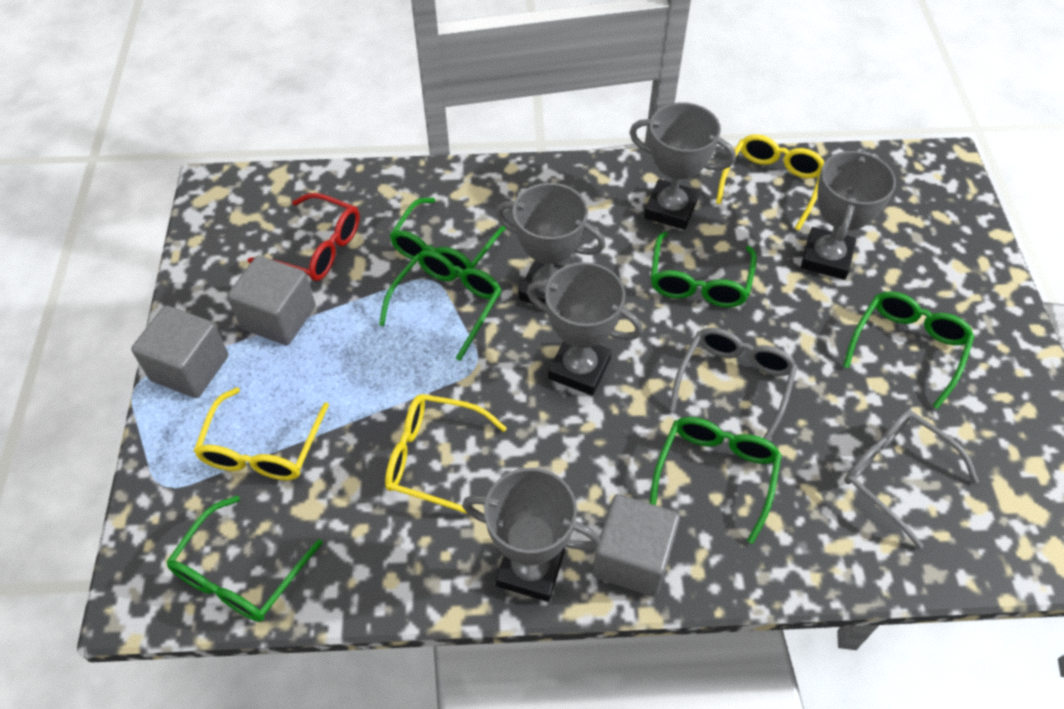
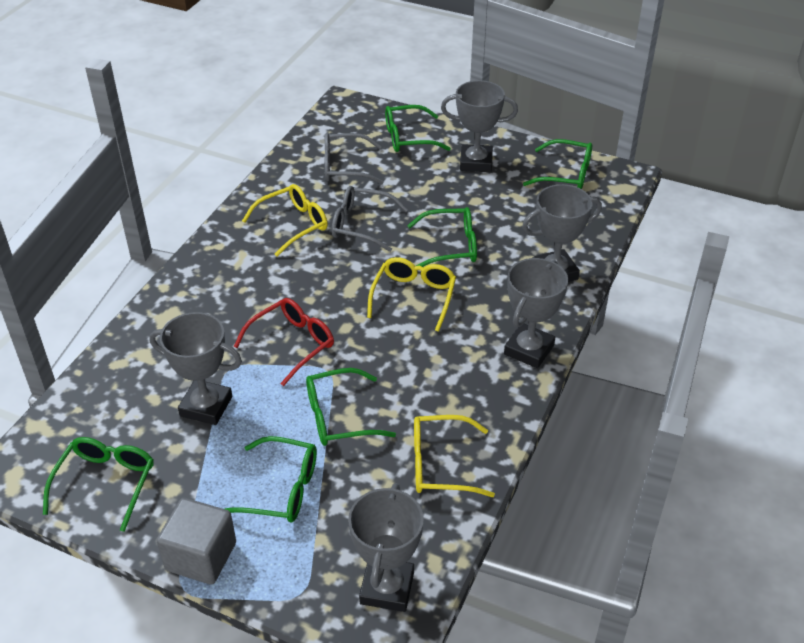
grey cube: 3 -> 1

